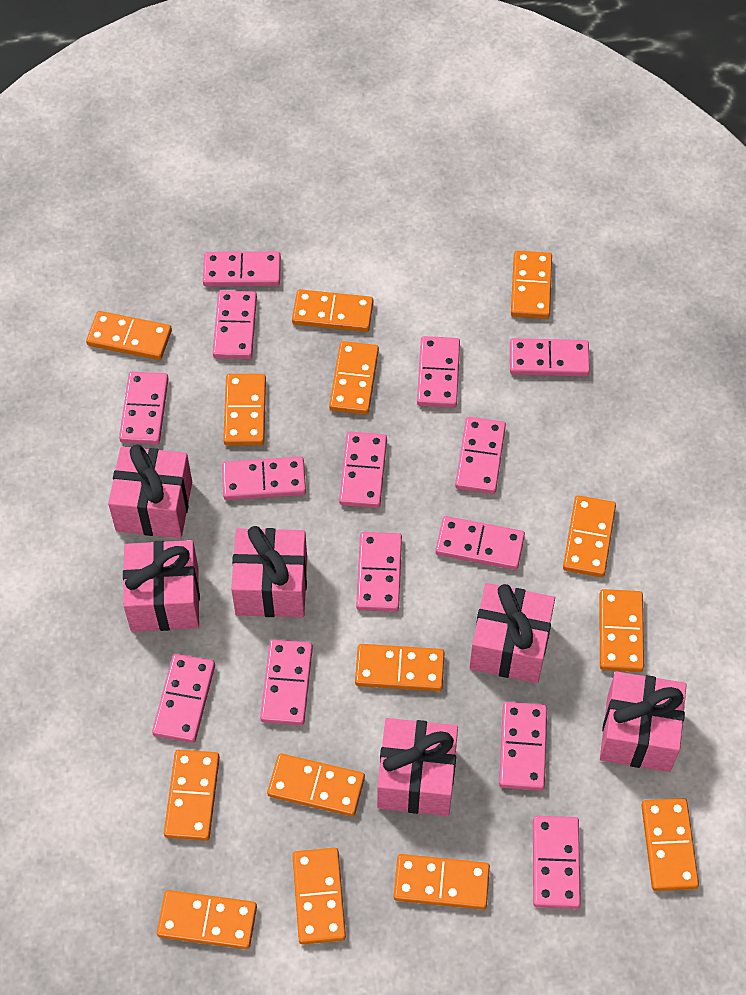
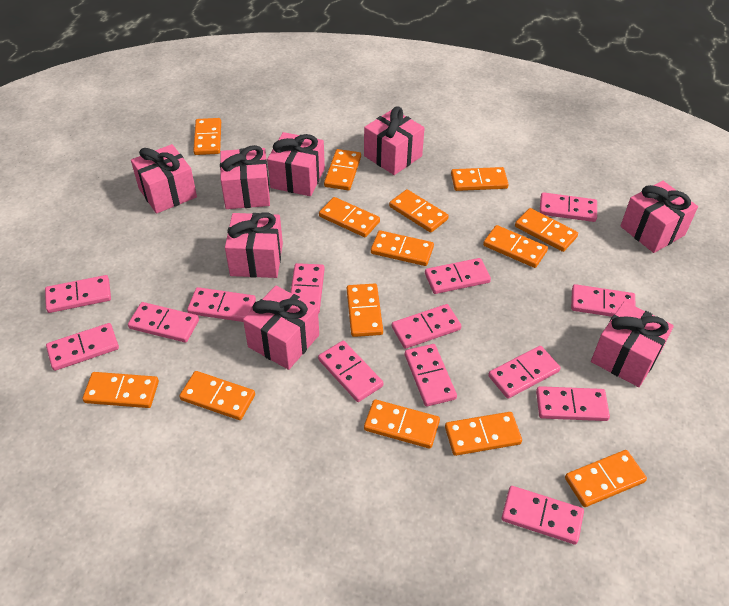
pink gift: 6 -> 8

